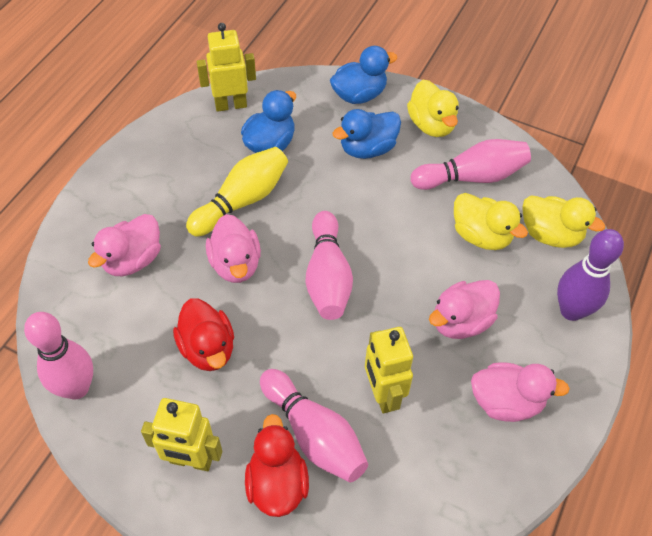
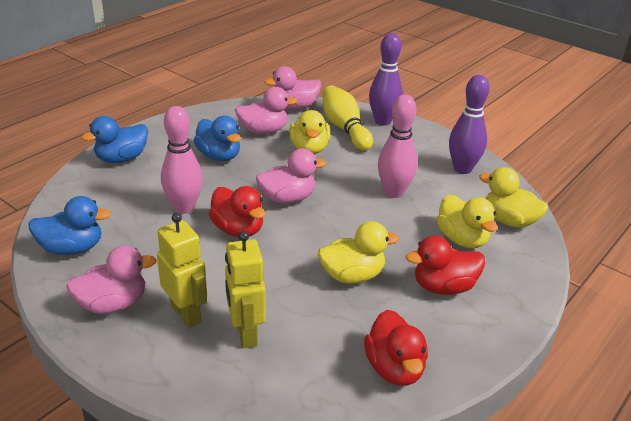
pink bowling pin: 4 -> 2
purple bowling pin: 1 -> 2
red duck: 2 -> 3
yellow duck: 3 -> 4
yellow robot: 3 -> 2

